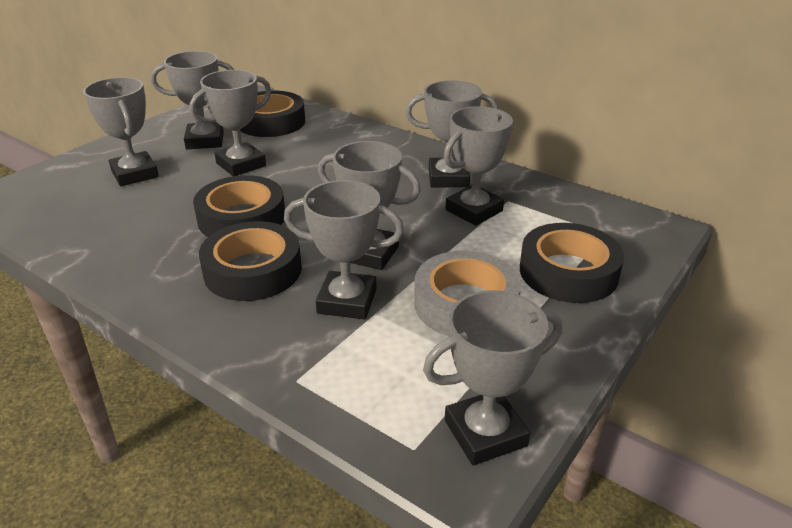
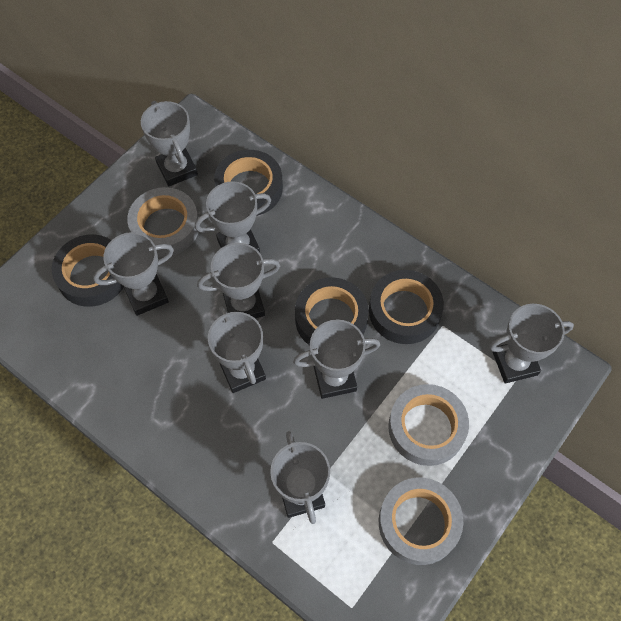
grey tape: 1 -> 3

